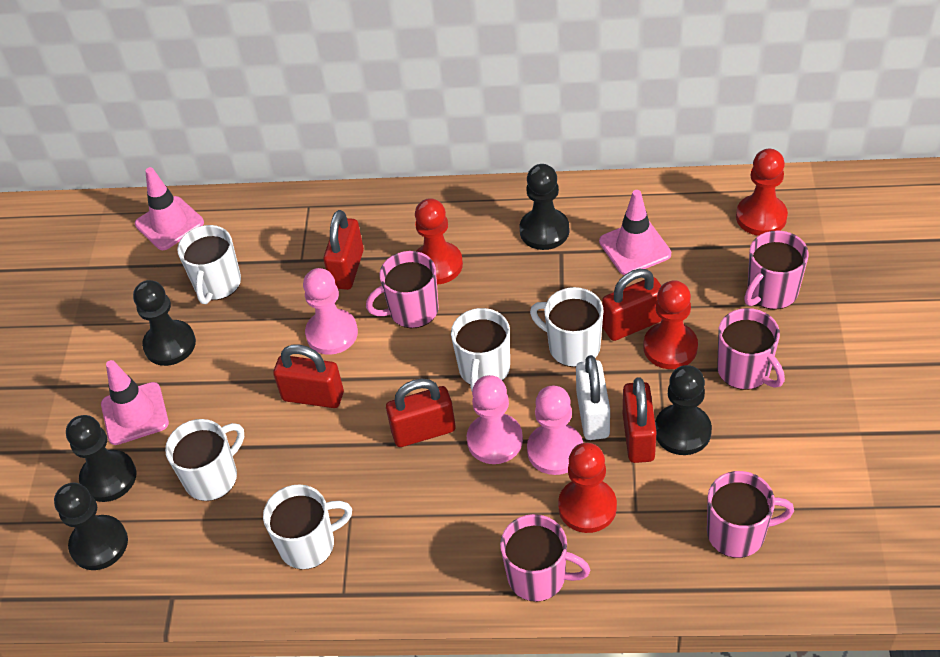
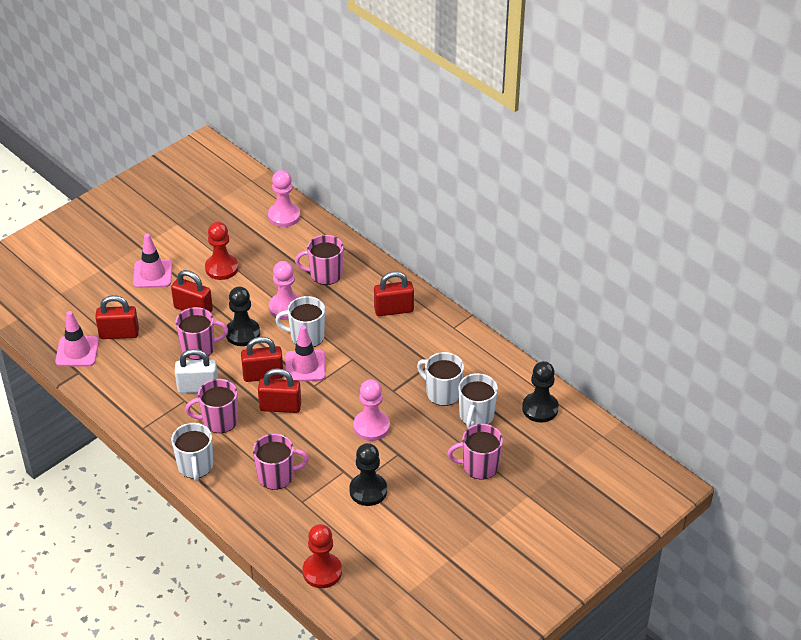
black pawn: 5 -> 3
red pawn: 4 -> 2
white mug: 5 -> 4

